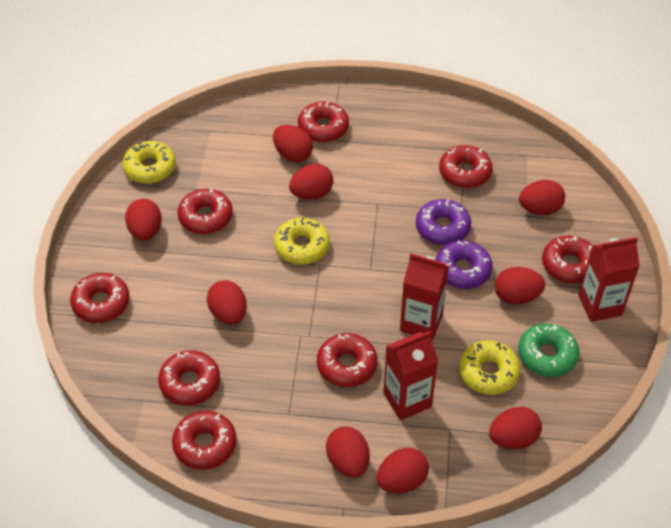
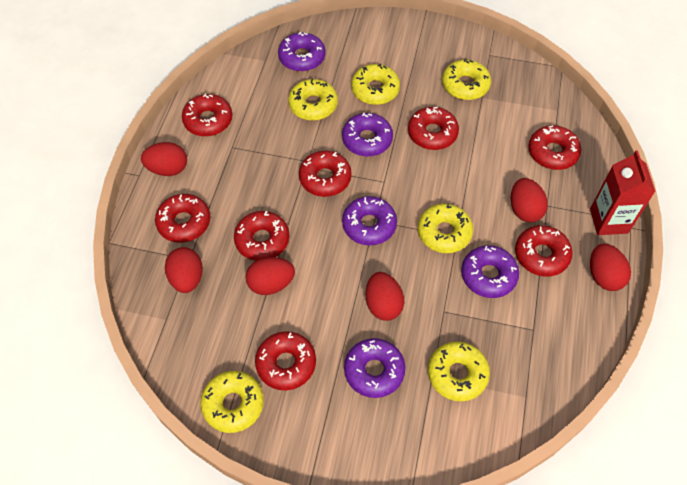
green donut: 1 -> 0
purple donut: 2 -> 5
red carton: 3 -> 1
red egg: 9 -> 6
yellow donut: 3 -> 6

